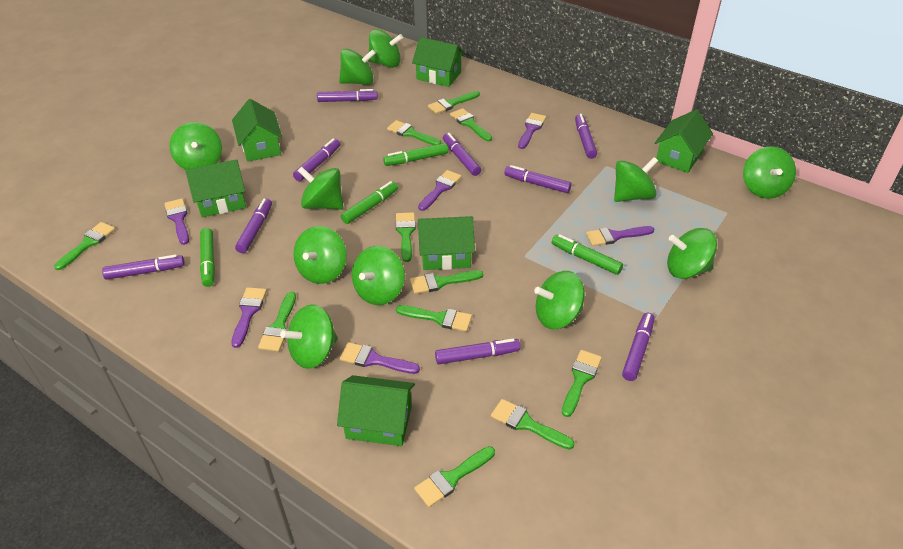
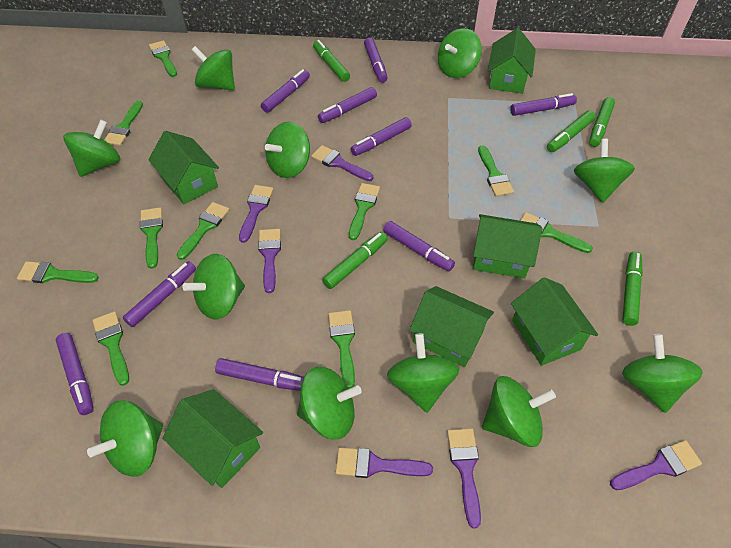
green brush: 11 -> 10
green marker: 4 -> 5

